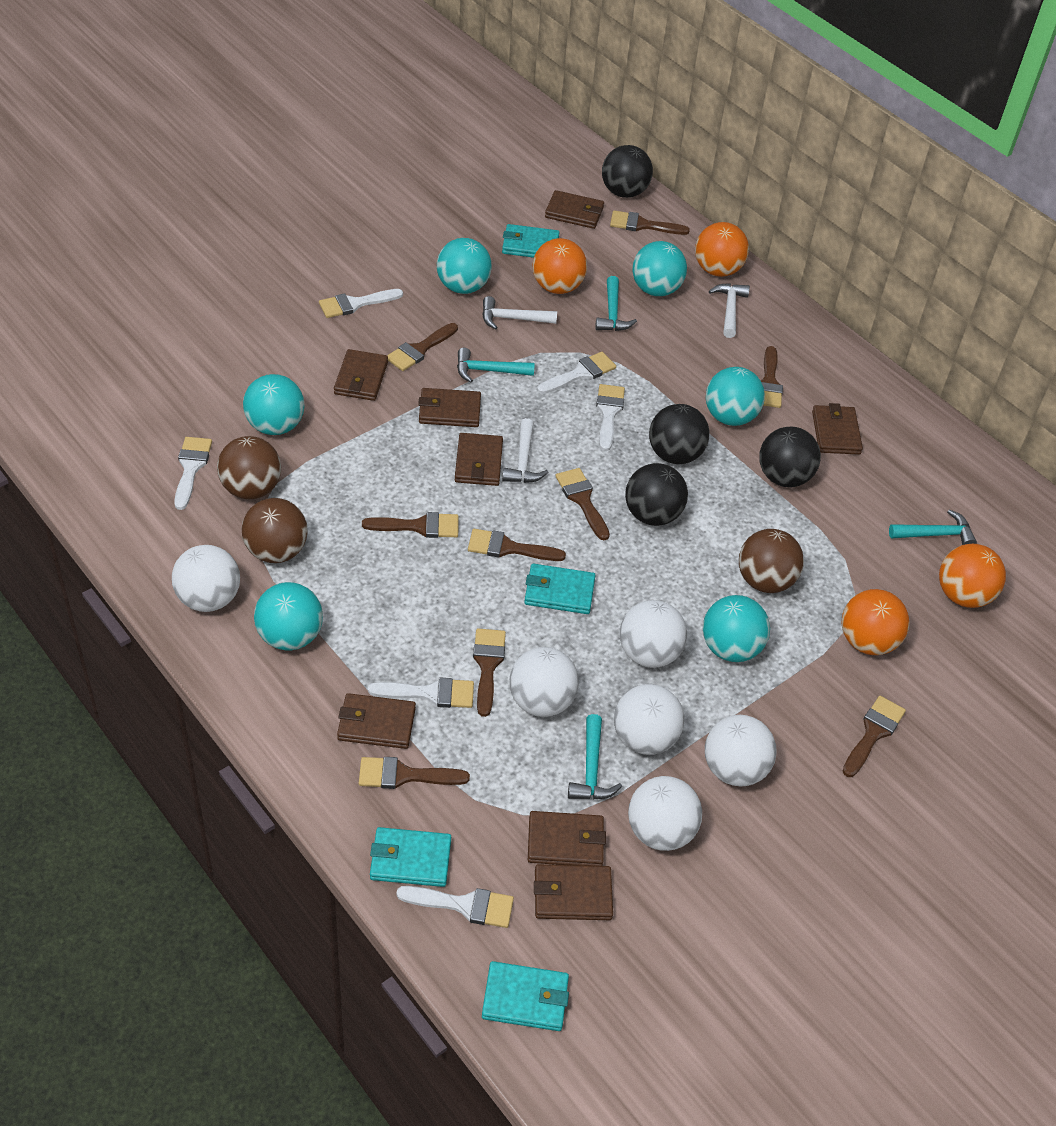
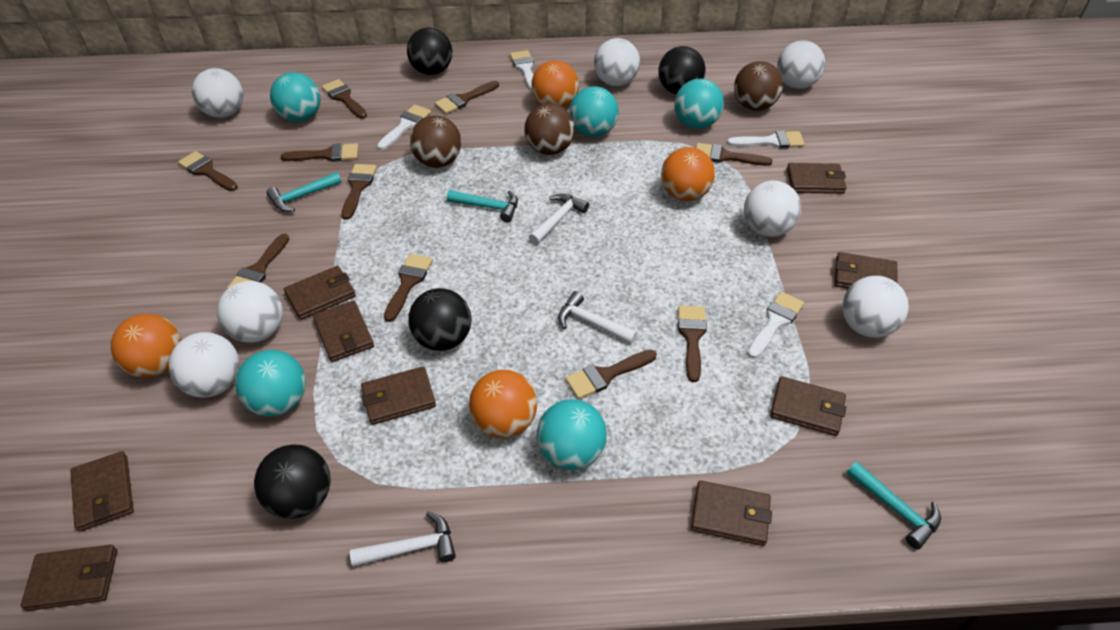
brown brush: 9 -> 10
brown wallet: 8 -> 9
turquoise ball: 6 -> 5
turquoise hammer: 4 -> 3
turquoise wallet: 4 -> 0
white ball: 6 -> 7
white brush: 6 -> 4

